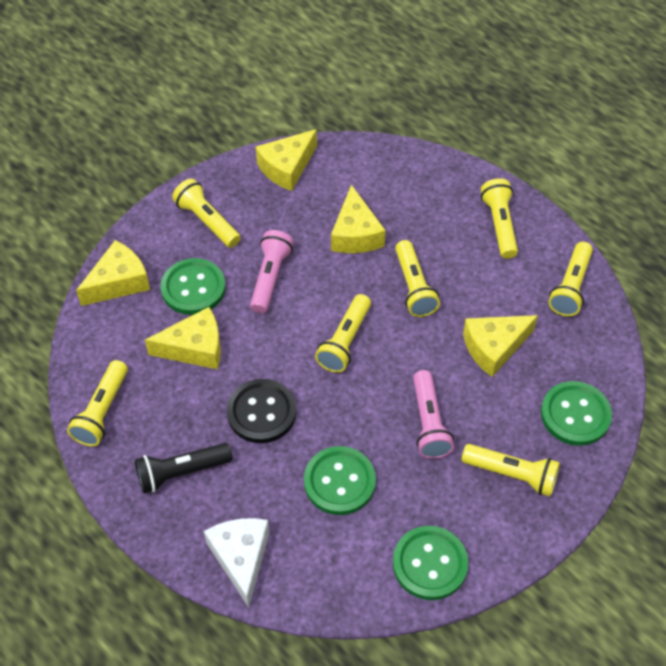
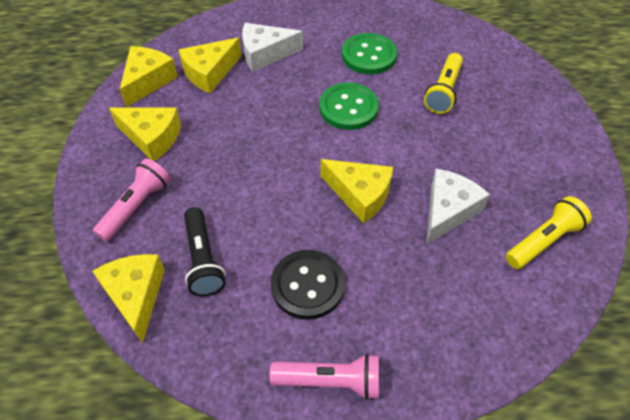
green button: 4 -> 2
white cheese: 1 -> 2
yellow flashlight: 7 -> 2

